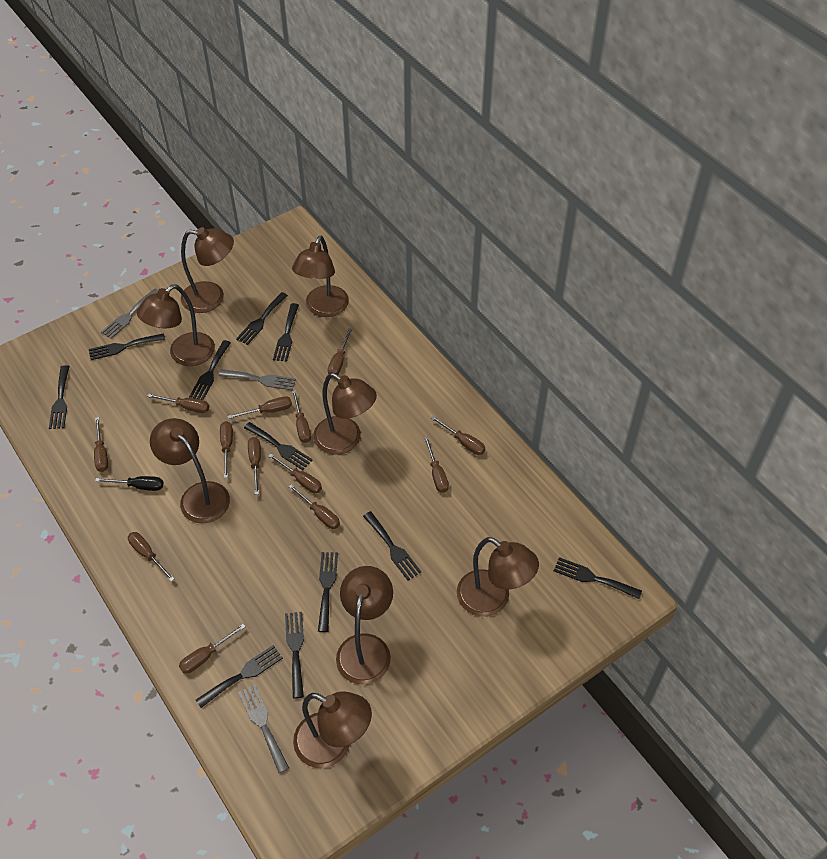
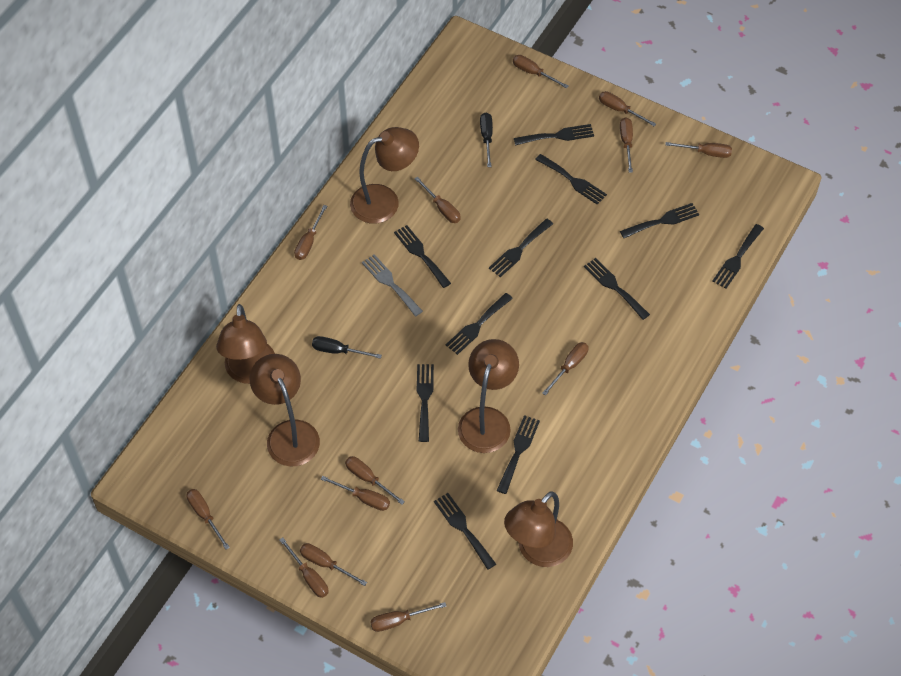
black screwdriver: 1 -> 2
brown lamp: 8 -> 5
grey fork: 3 -> 1

